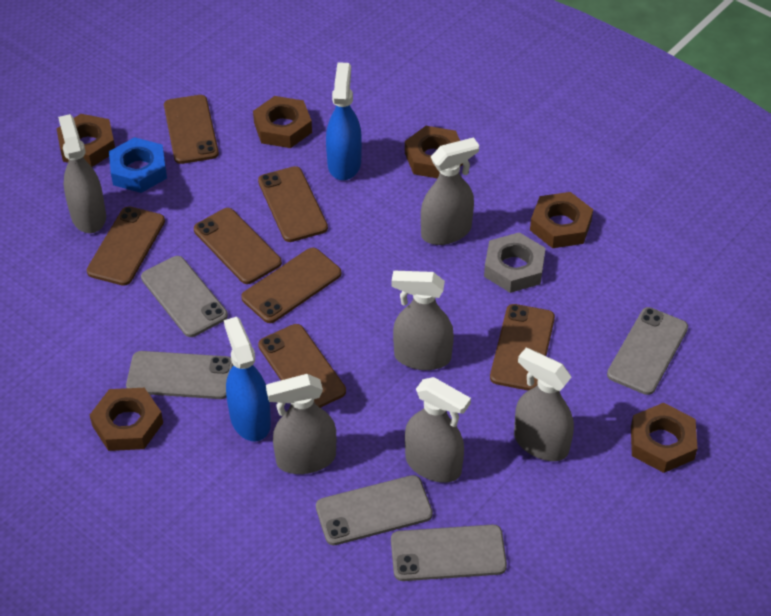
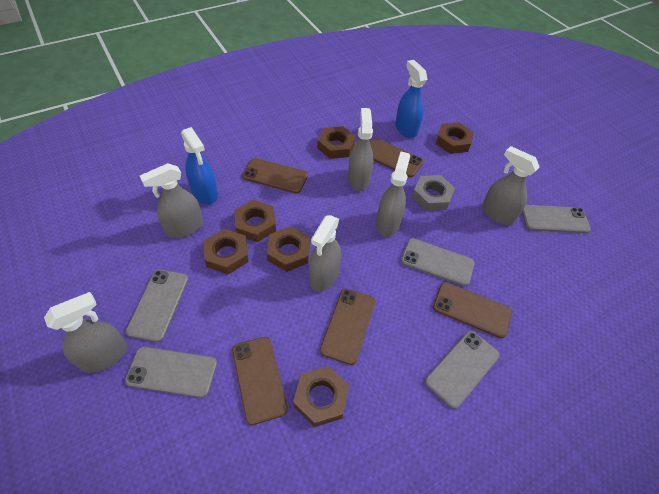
blue nut: 1 -> 0
brown phone: 7 -> 5

